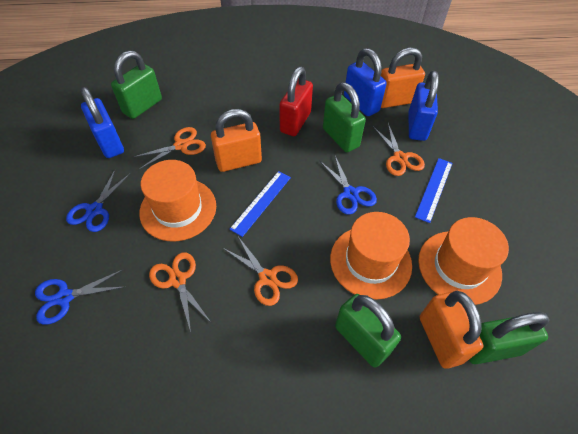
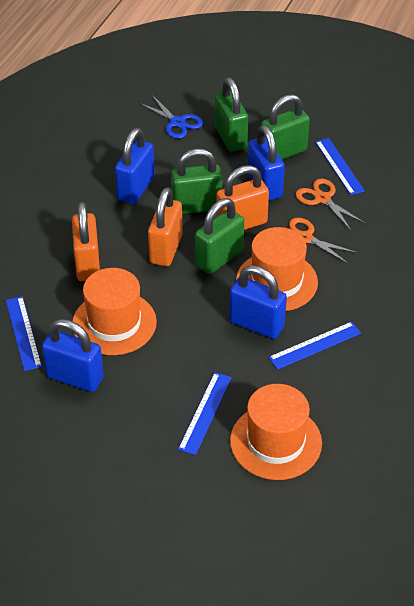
blue padlock: 3 -> 4
blue ruler: 2 -> 4
blue scissors: 3 -> 1
orange scissors: 4 -> 2
red padlock: 1 -> 0

